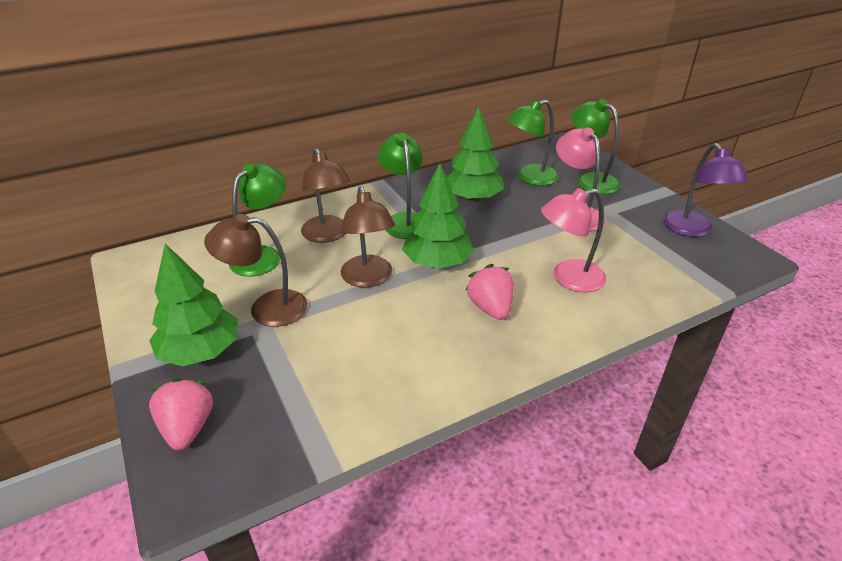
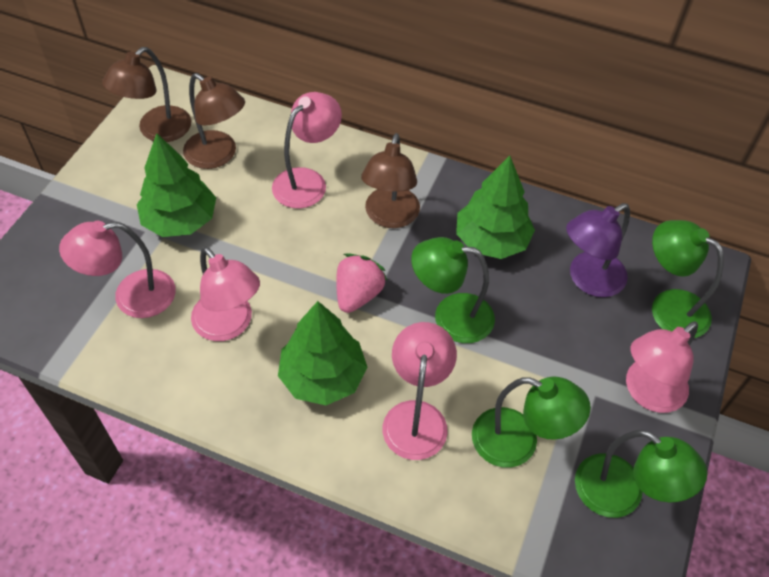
pink lamp: 2 -> 5
pink strawberry: 2 -> 1

